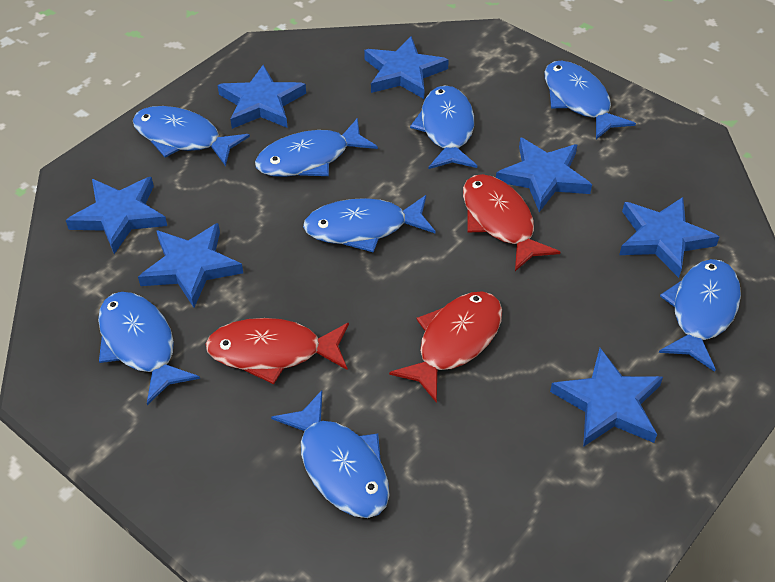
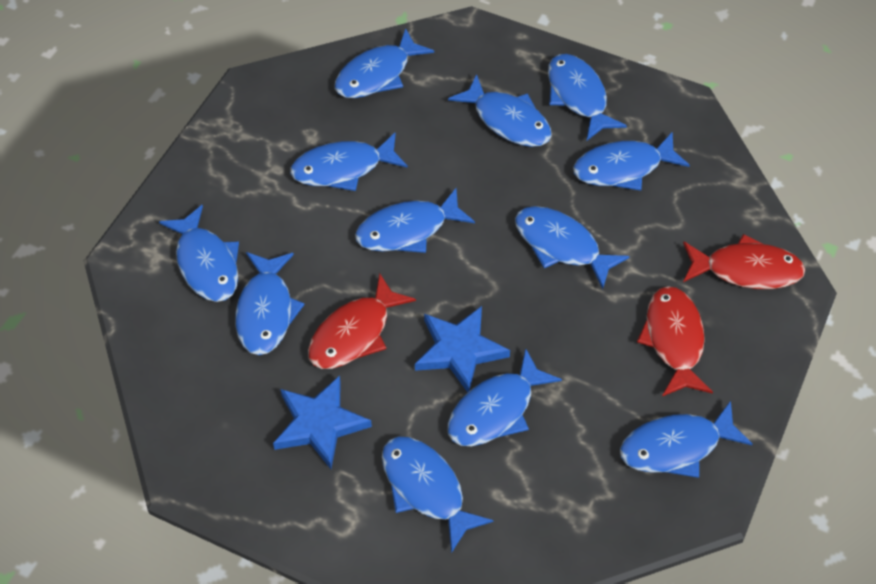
blue fish: 8 -> 12
blue star: 7 -> 2

